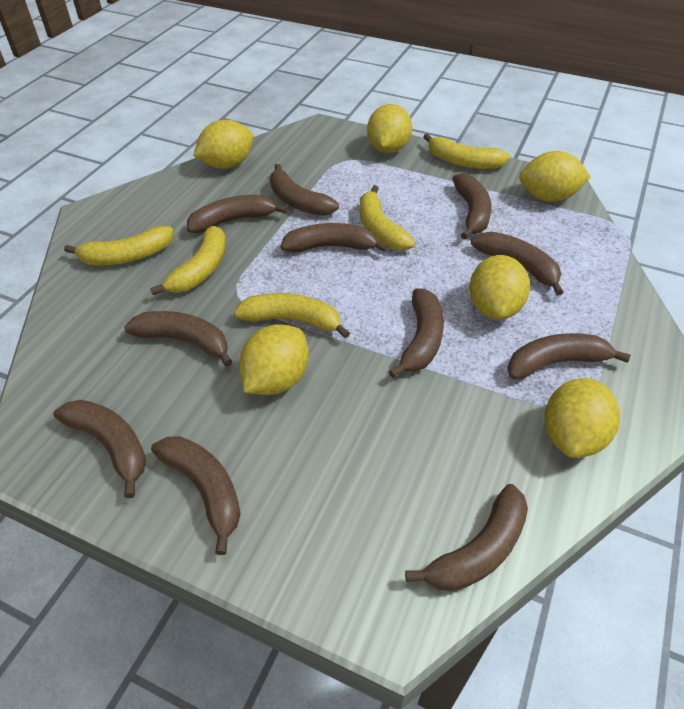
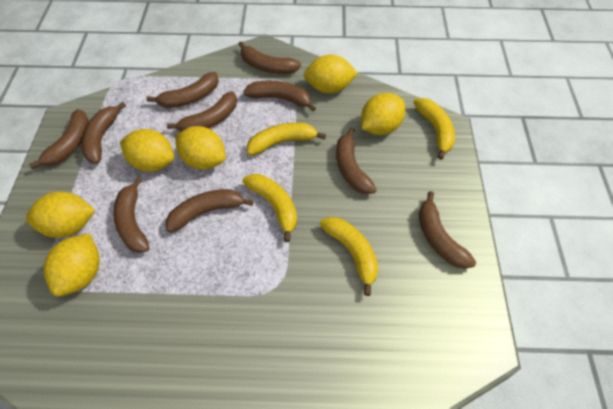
brown banana: 11 -> 10
yellow banana: 5 -> 4

